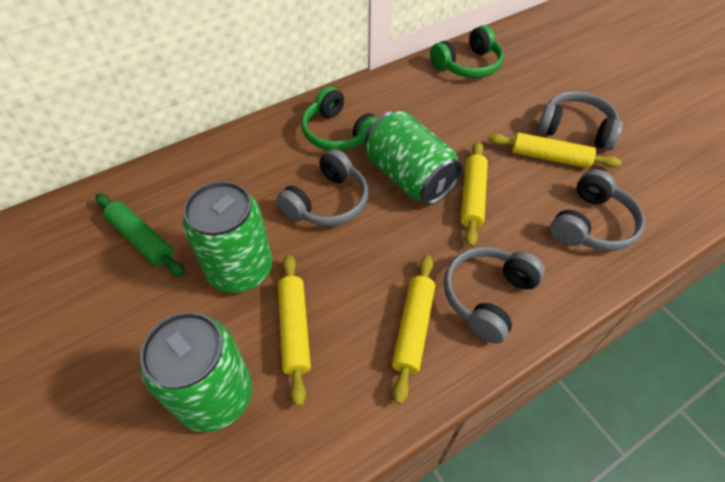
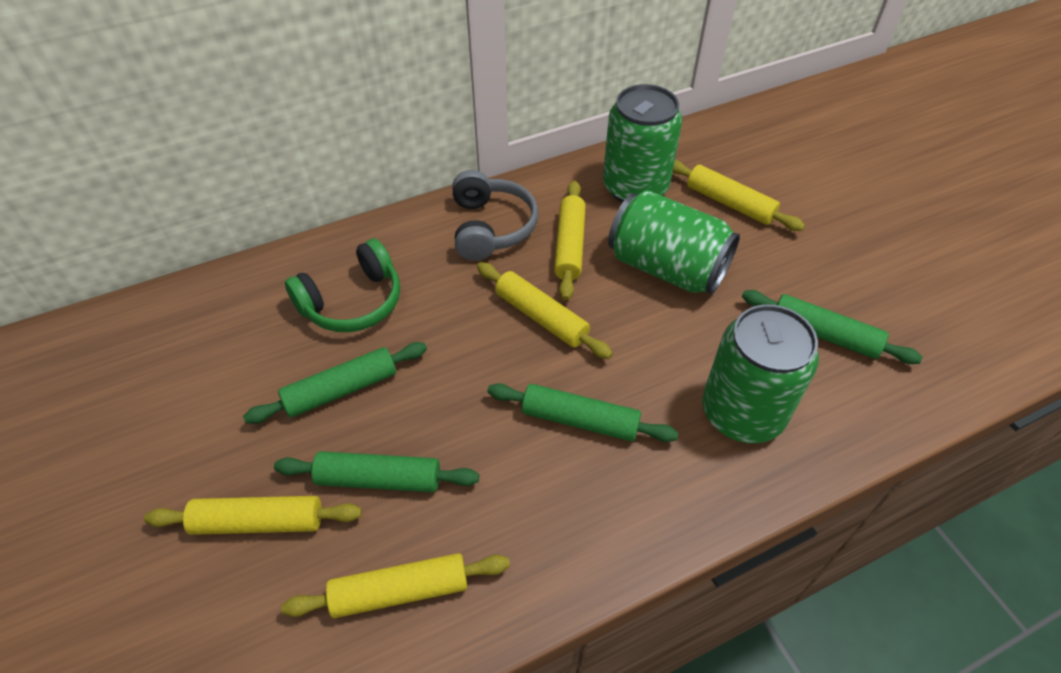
green headphones: 2 -> 1
green rolling pin: 1 -> 4
grey headphones: 4 -> 1
yellow rolling pin: 4 -> 5

